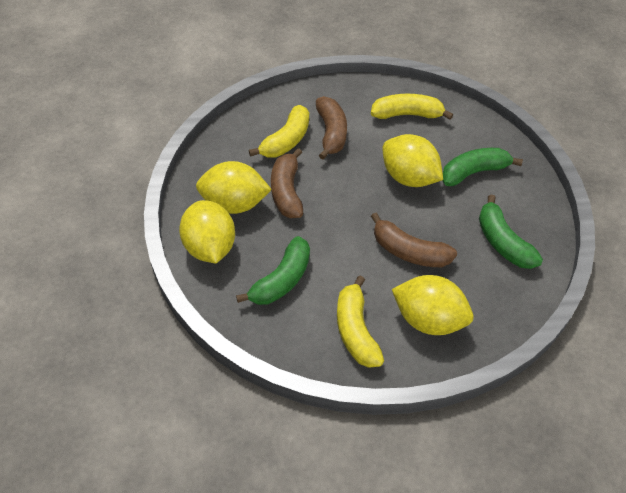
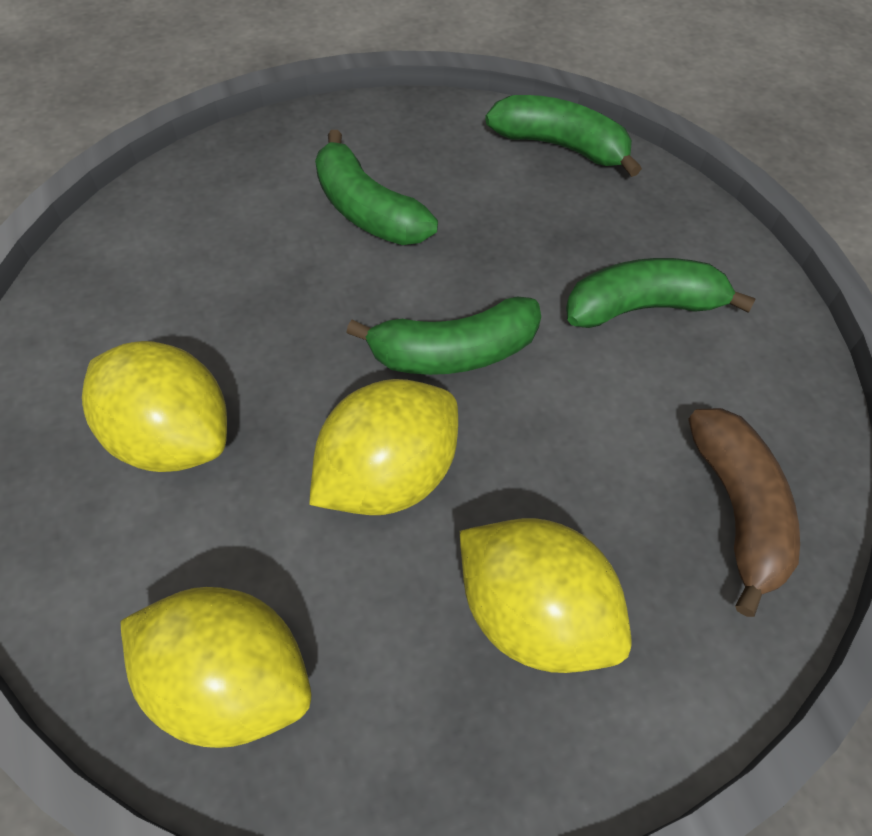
brown banana: 3 -> 1
green banana: 3 -> 4
yellow banana: 3 -> 0

